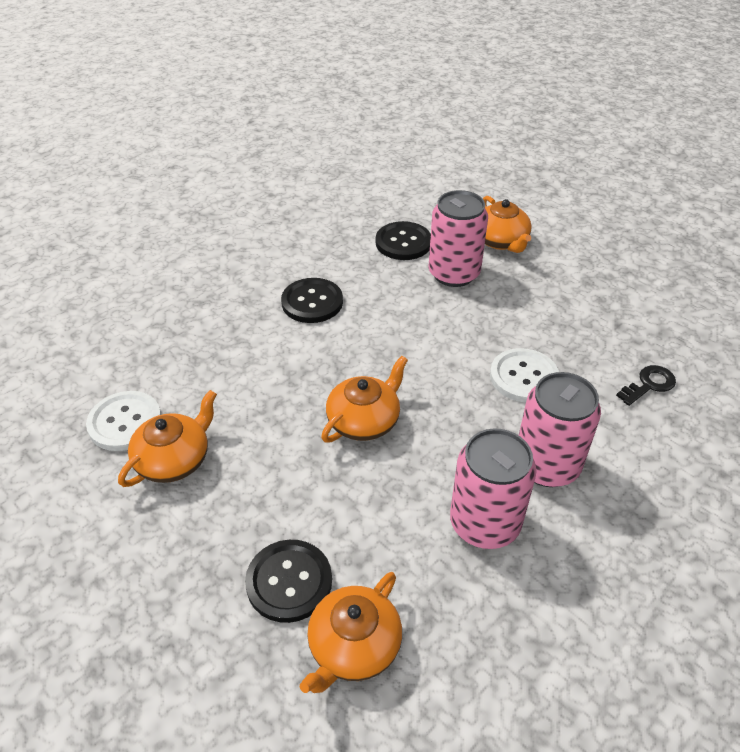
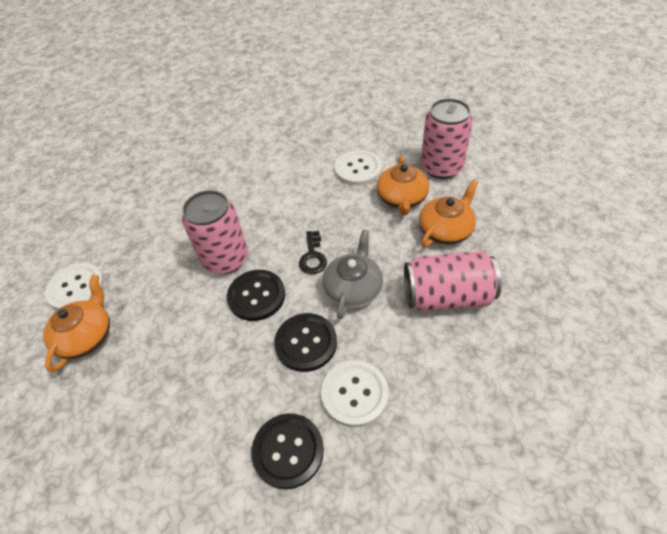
grey teapot: 0 -> 1
orange teapot: 4 -> 3
white button: 2 -> 3

